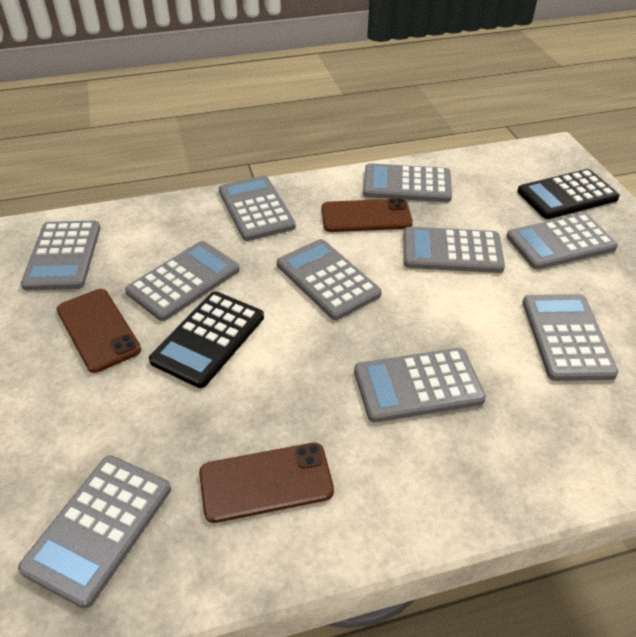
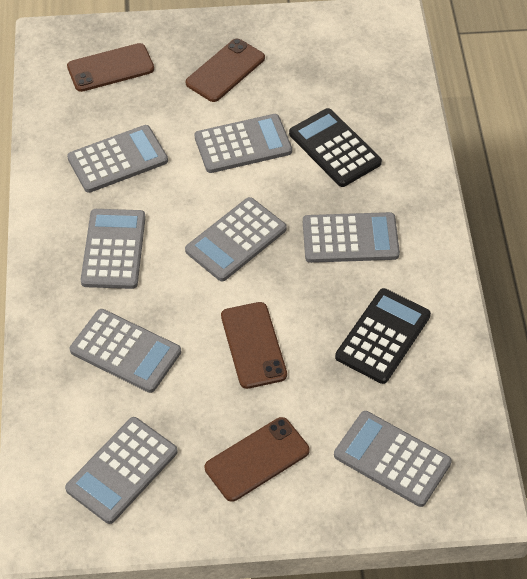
brown phone: 3 -> 4
grey calculator: 10 -> 8

